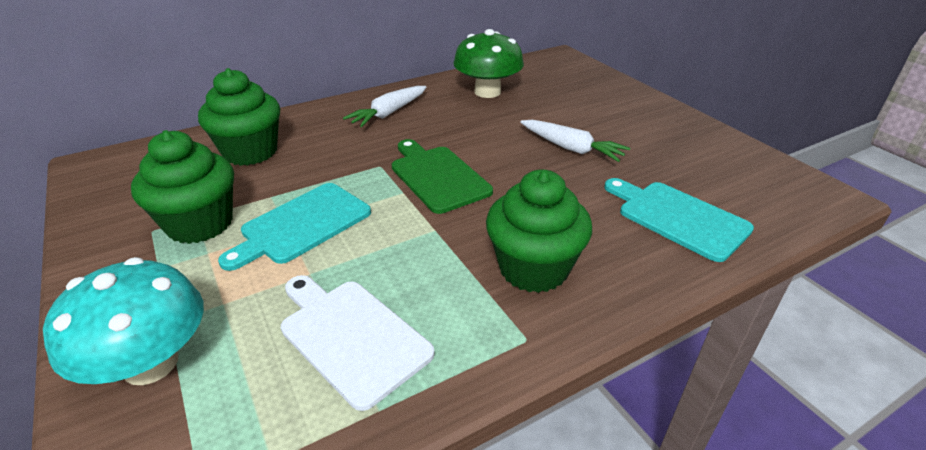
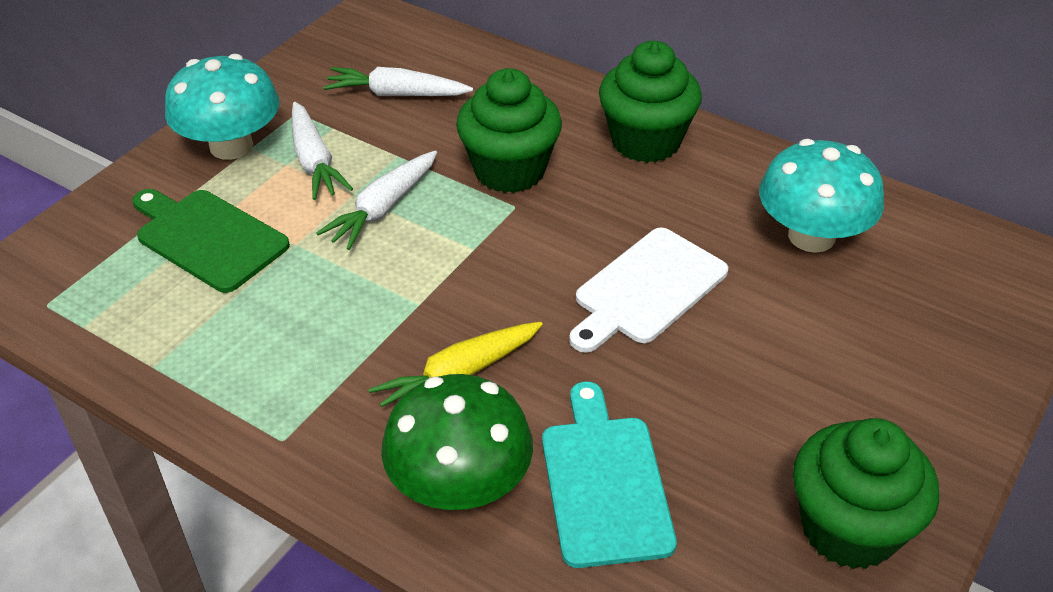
turquoise cutting board: 2 -> 1
turquoise mushroom: 1 -> 2
white carrot: 2 -> 3
yellow carrot: 0 -> 1

